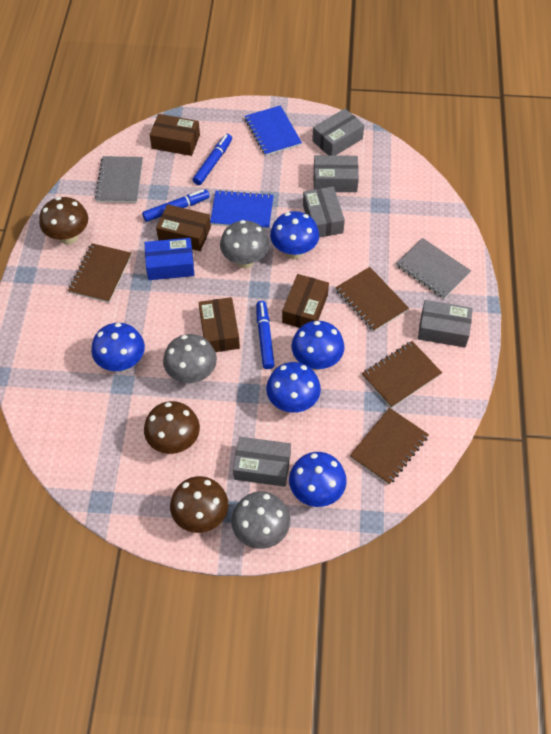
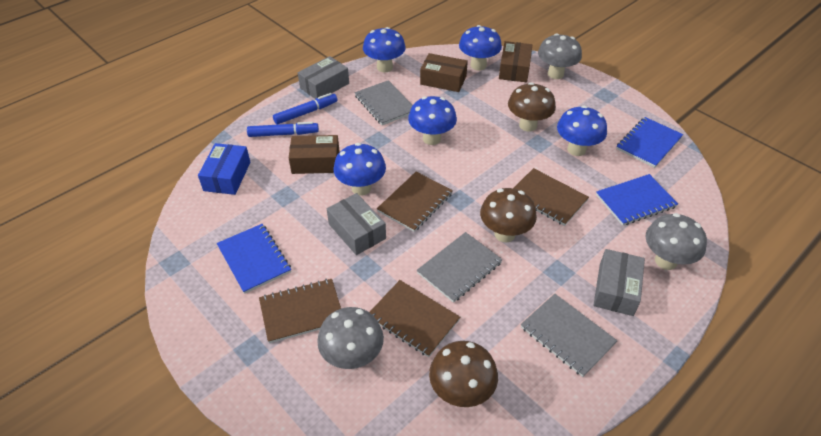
blue marker: 3 -> 2
blue notebook: 2 -> 3
brown box: 4 -> 3
grey box: 5 -> 3
grey notebook: 2 -> 3

